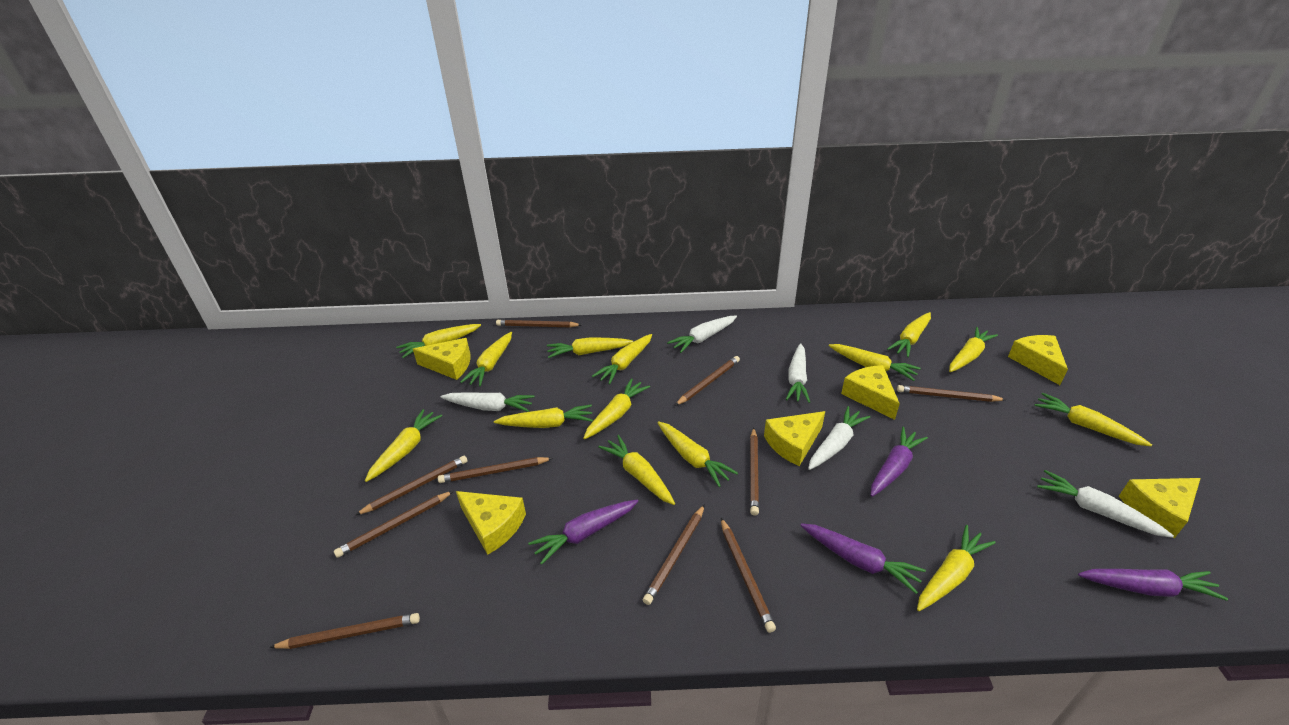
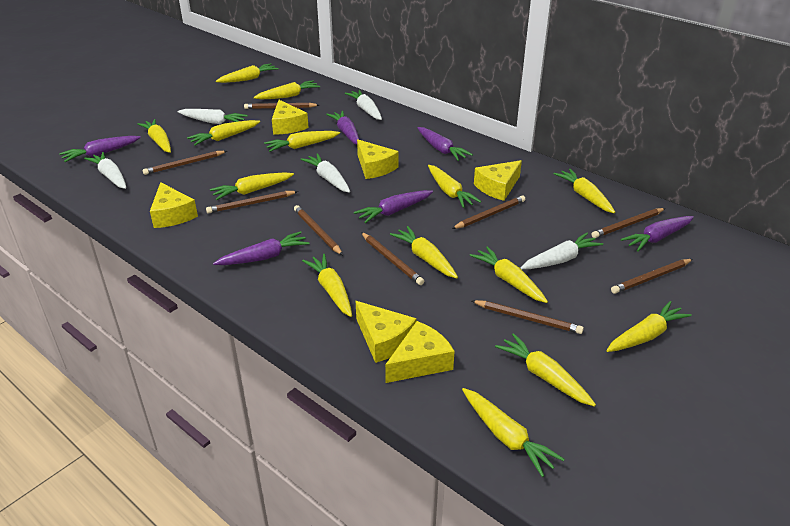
brown pencil: 10 -> 9
purple carrot: 4 -> 6

